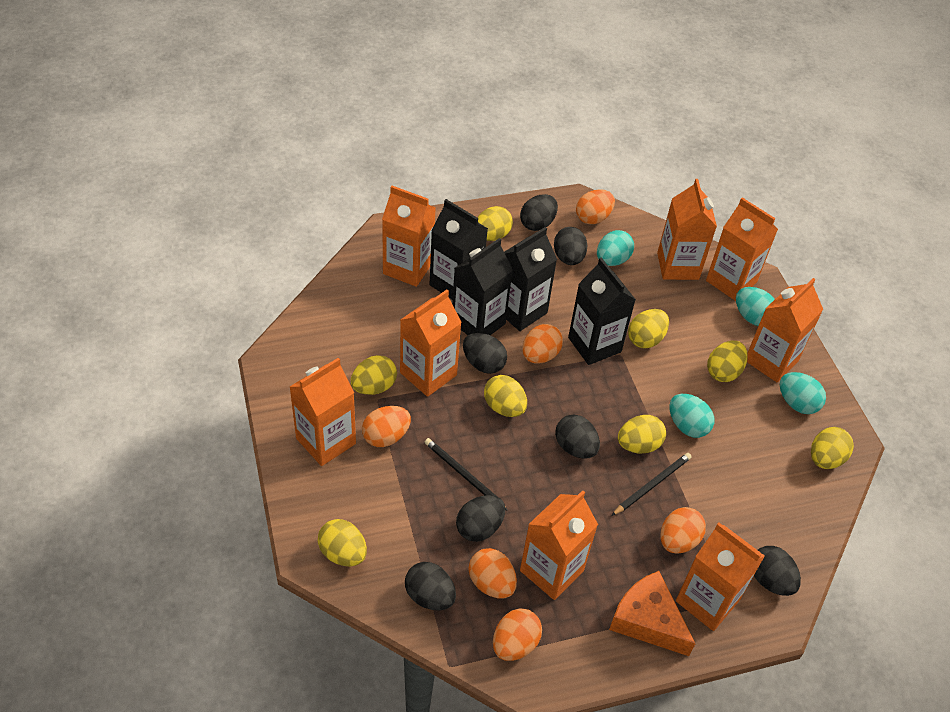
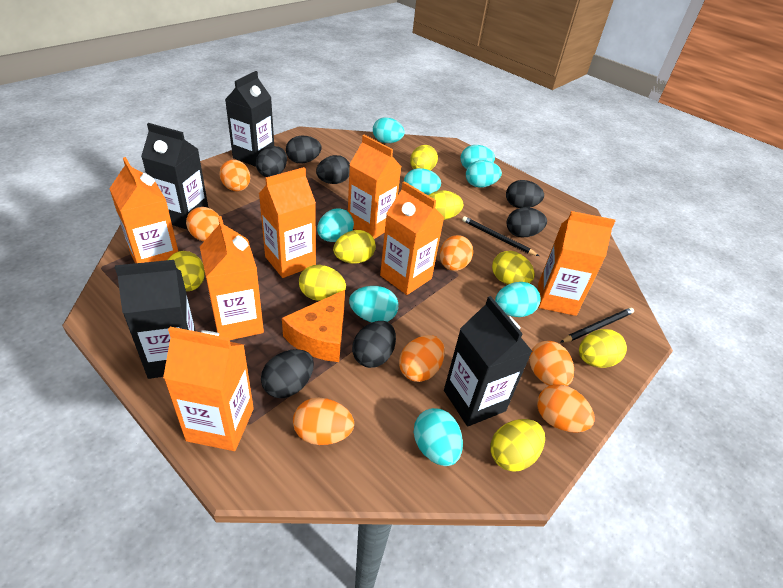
orange carton: 8 -> 7
orange egg: 6 -> 7
turquoise egg: 4 -> 8

